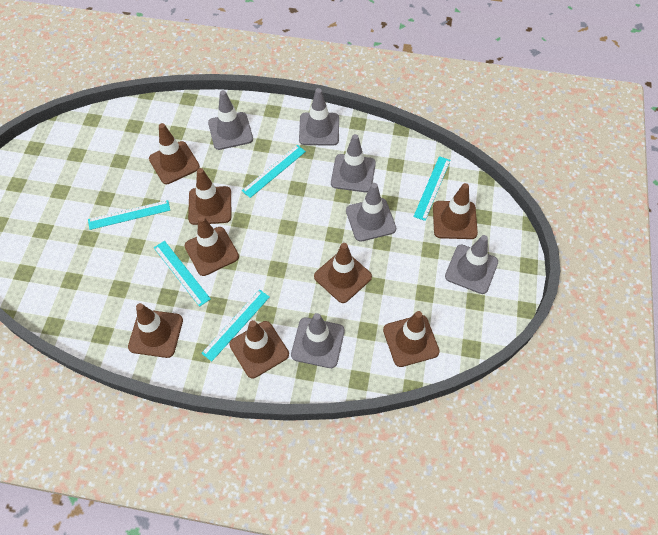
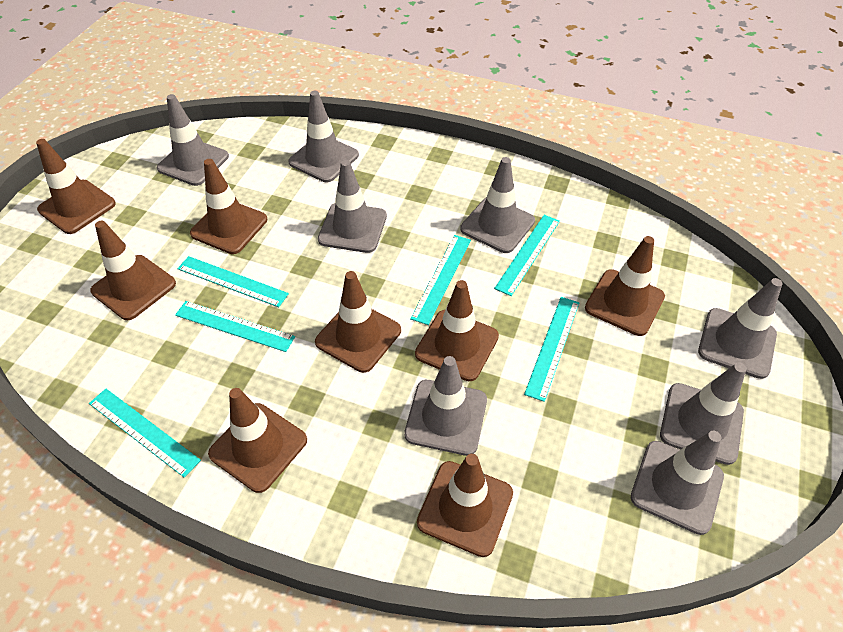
grey traffic cone: 6 -> 8
turquoise ruler: 5 -> 6

